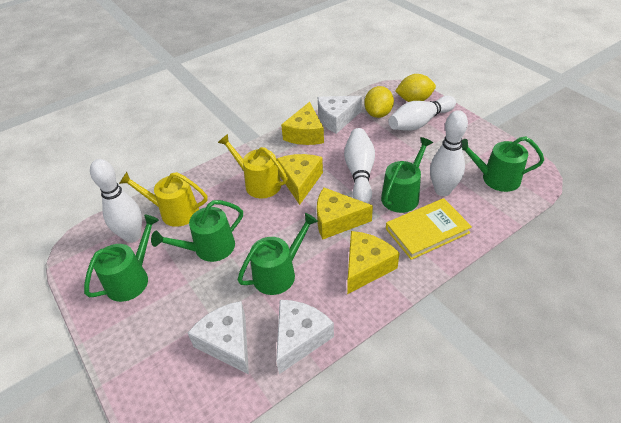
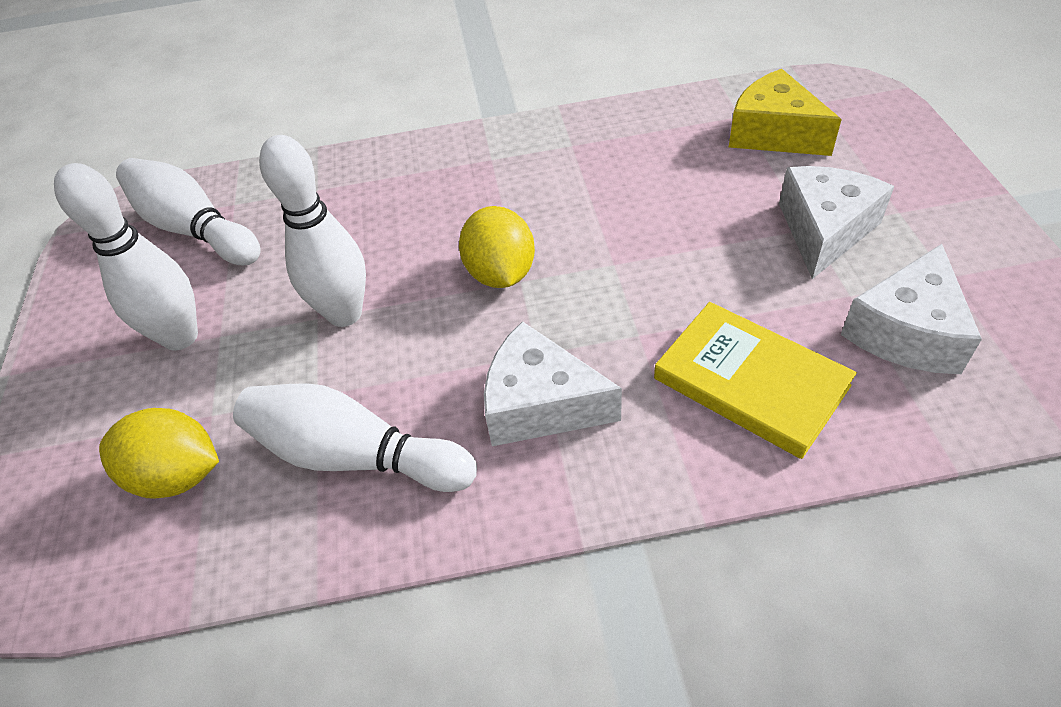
green watering can: 5 -> 0
yellow cheese: 4 -> 1
yellow watering can: 2 -> 0

